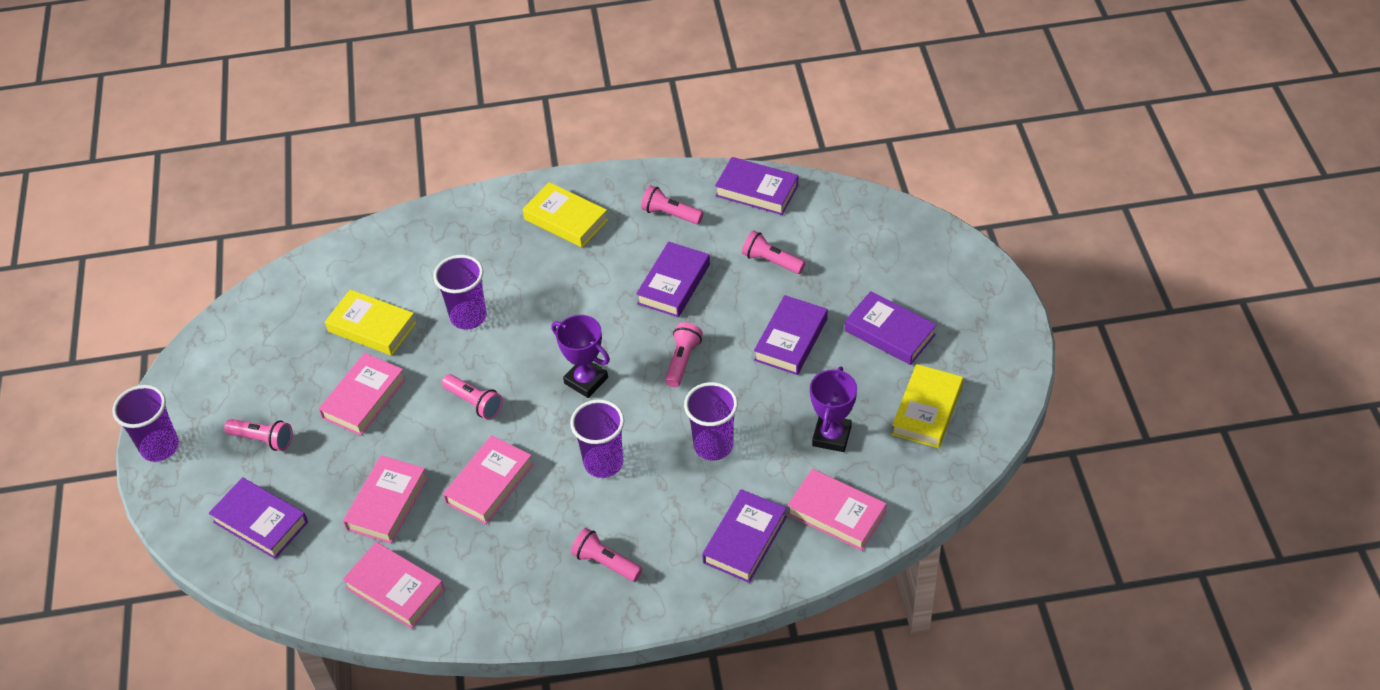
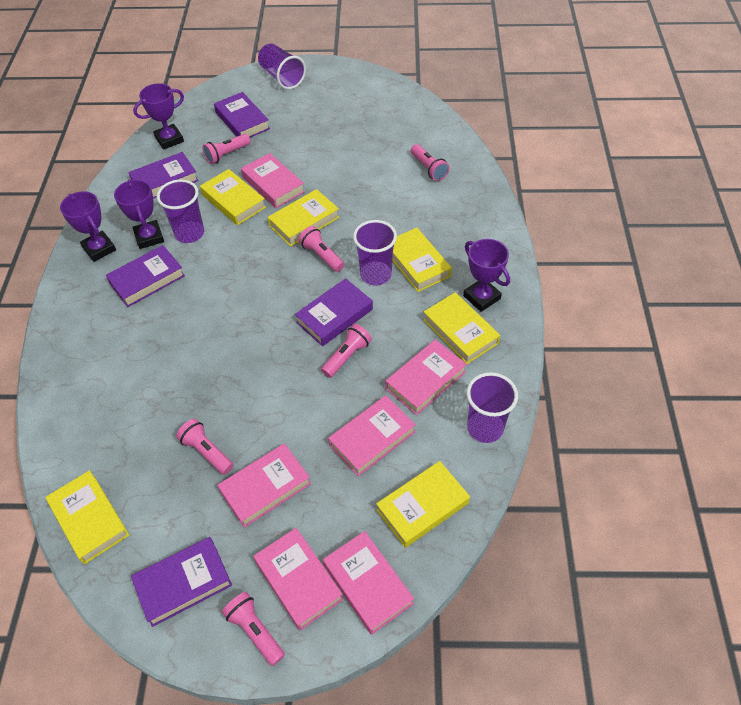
pink book: 5 -> 6
purple book: 6 -> 5
purple trophy: 2 -> 4
yellow book: 3 -> 6

